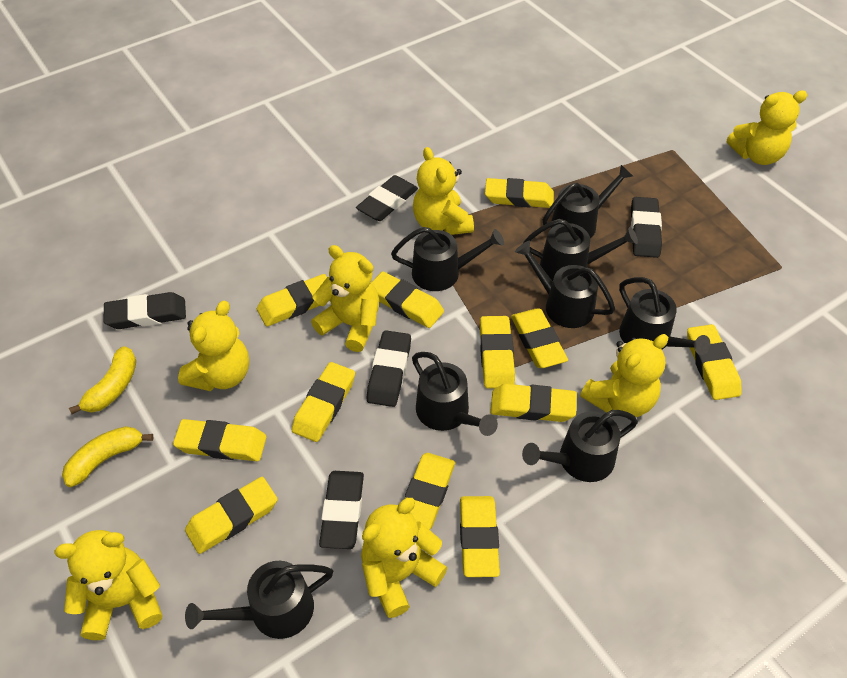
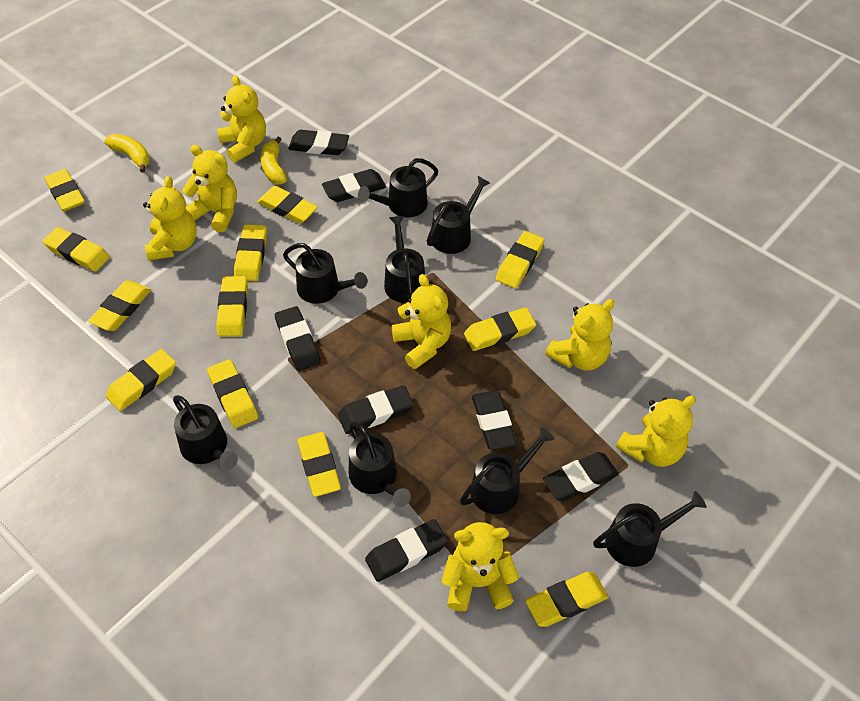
black eraser: 5 -> 7

